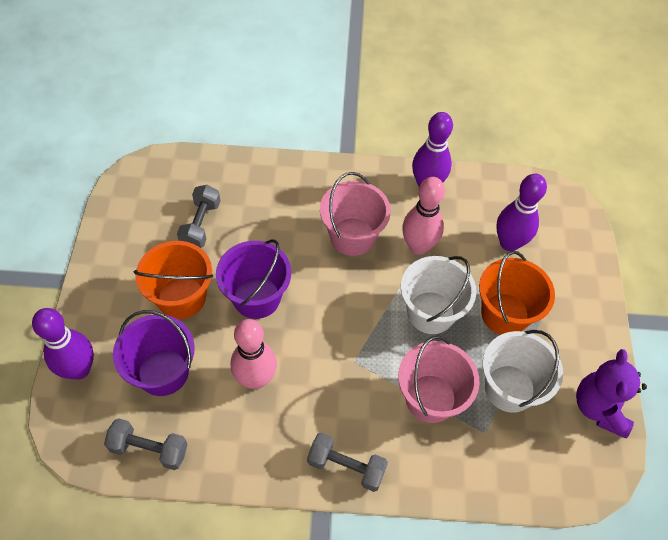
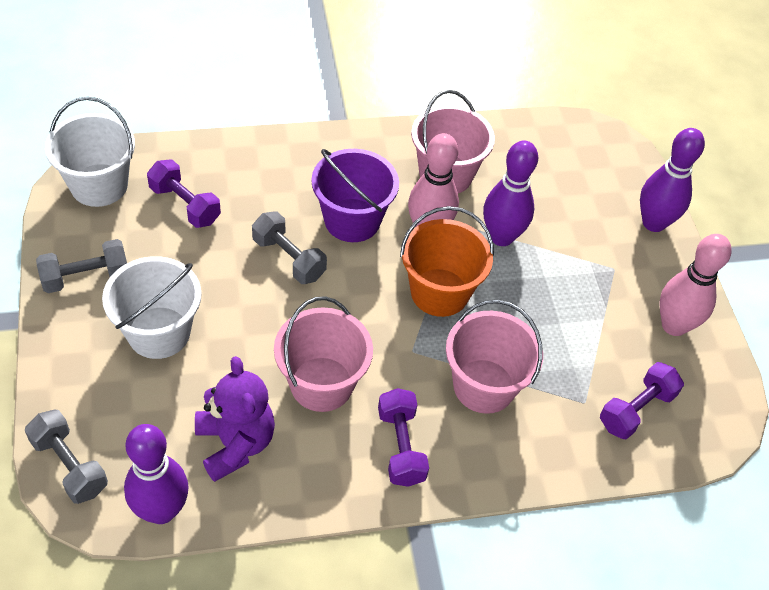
orange bucket: 2 -> 1
pink bucket: 2 -> 3
purple bucket: 2 -> 1
purple dumbbell: 0 -> 3

